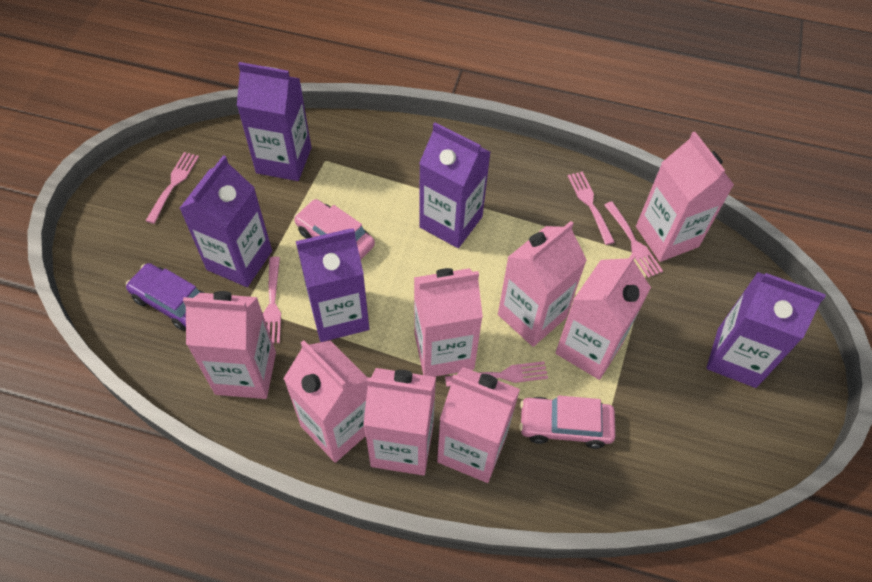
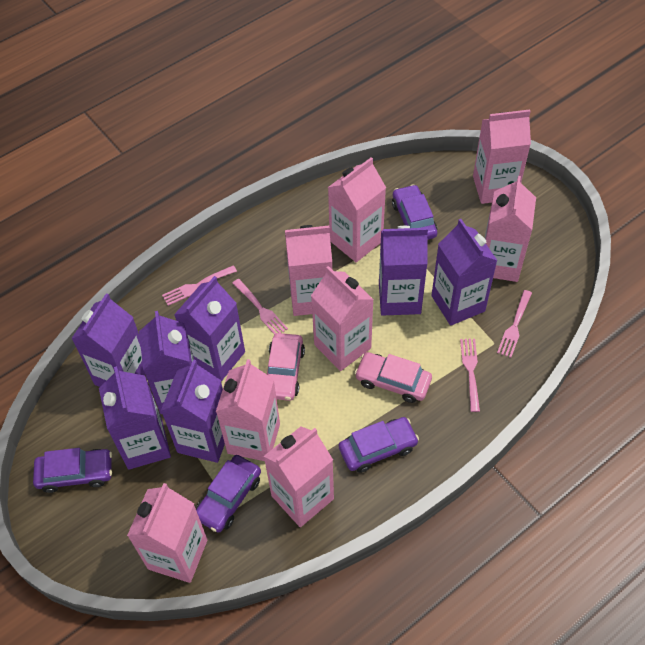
pink fork: 5 -> 4
purple car: 1 -> 4
purple carton: 5 -> 7

